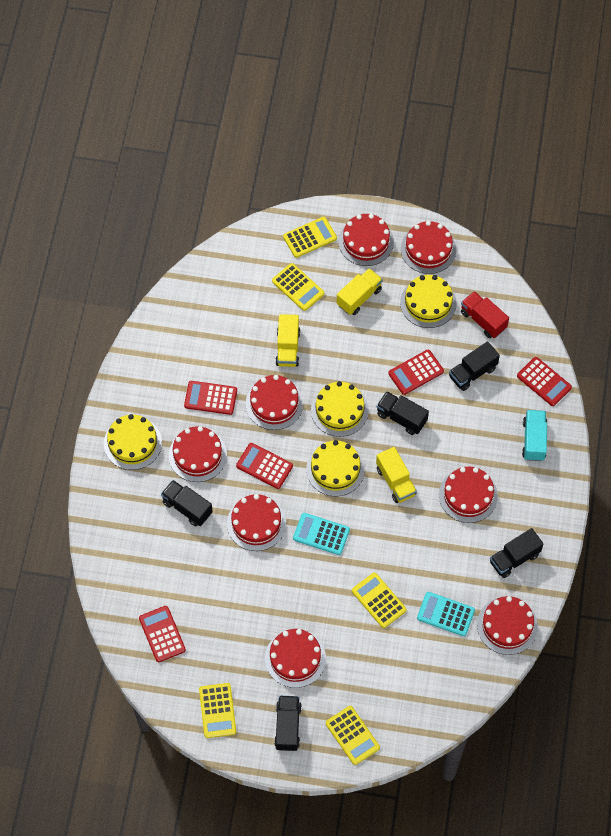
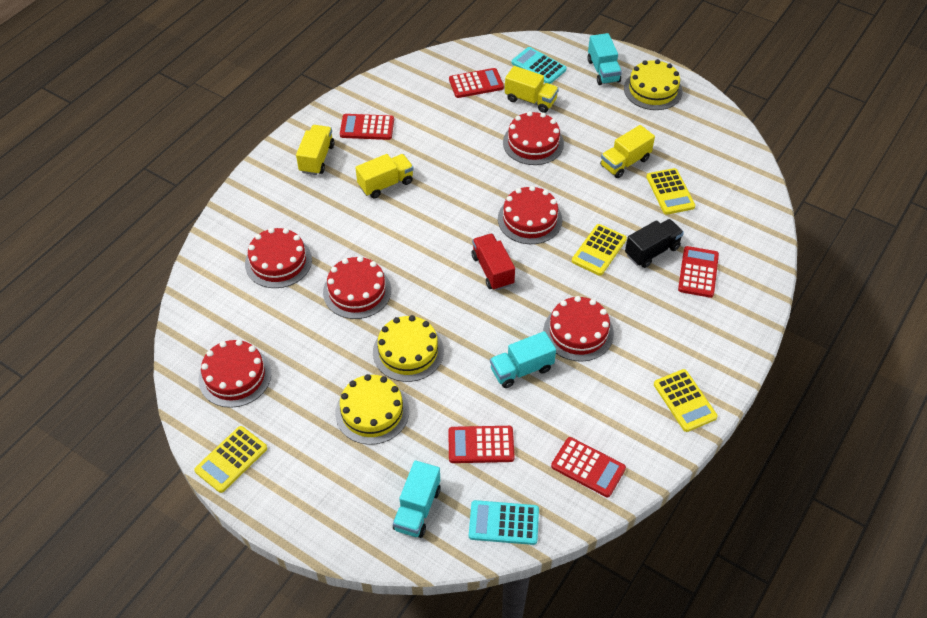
black truck: 5 -> 1
red cake: 8 -> 6
turquoise truck: 1 -> 3
yellow cake: 4 -> 3
yellow calculator: 5 -> 4
yellow truck: 3 -> 4

